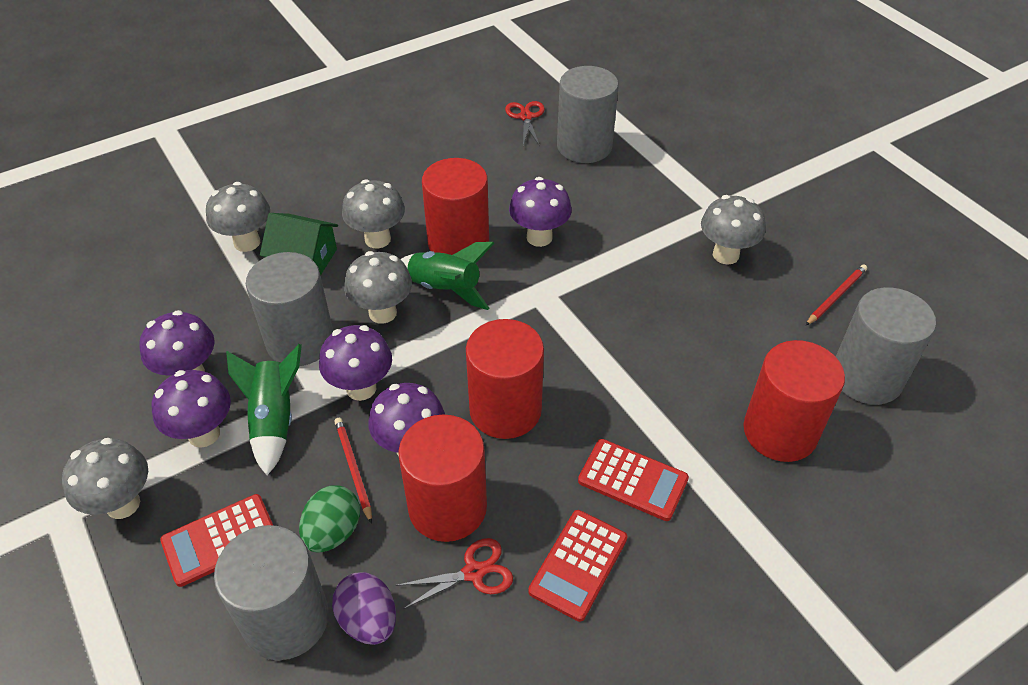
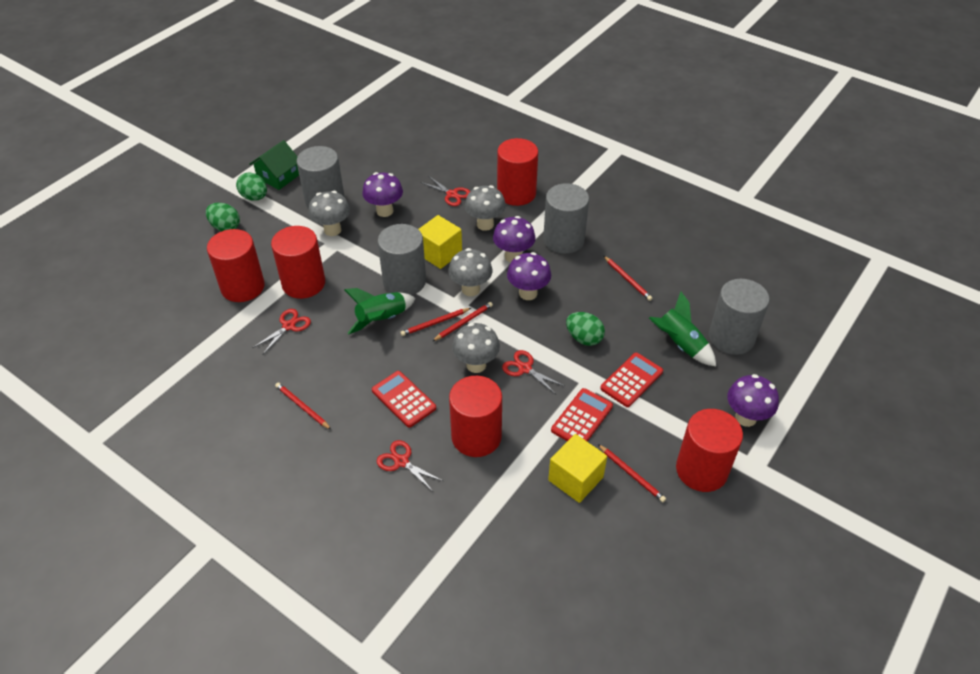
green egg: 1 -> 3
grey mushroom: 5 -> 4
purple egg: 1 -> 0
purple mushroom: 5 -> 4
red cylinder: 4 -> 5
red pencil: 2 -> 5
red scissors: 2 -> 4
yellow cube: 0 -> 2

